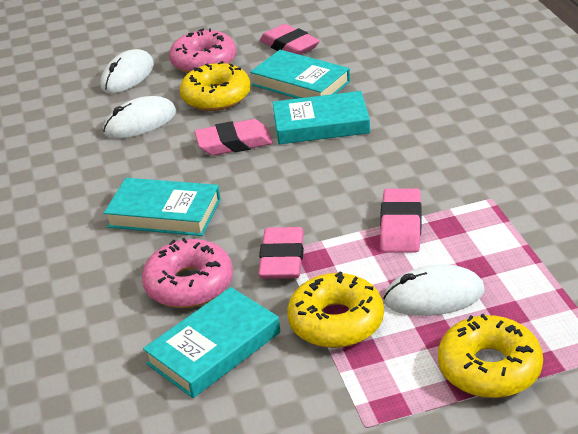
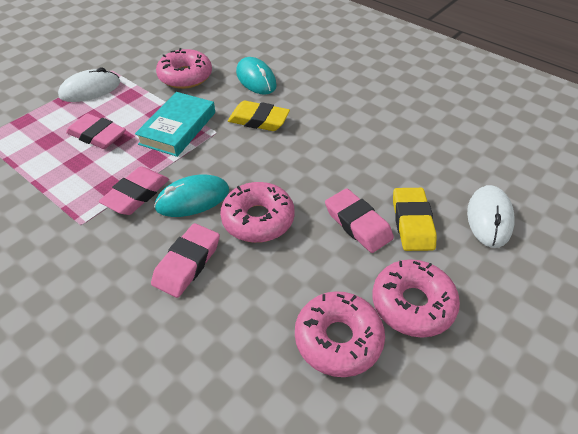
pink donut: 2 -> 4
turquoise book: 4 -> 1
turquoise mouse: 0 -> 2
white mouse: 3 -> 2
yellow donut: 3 -> 0
yellow eraser: 0 -> 2

